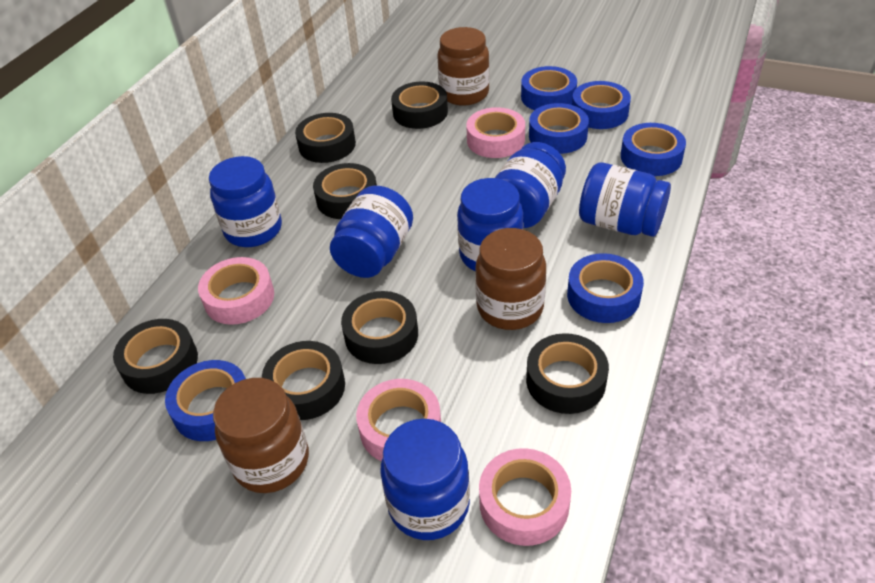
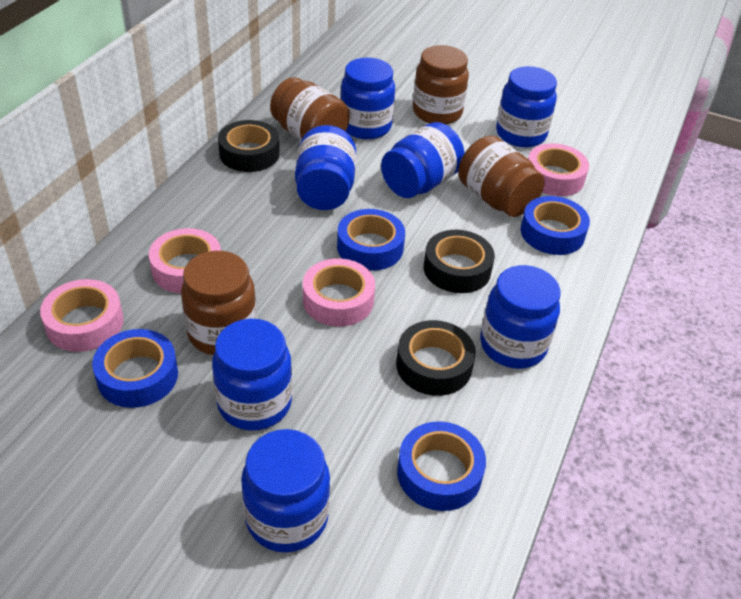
black tape: 7 -> 3
blue jar: 6 -> 7
blue tape: 6 -> 4
brown jar: 3 -> 4

